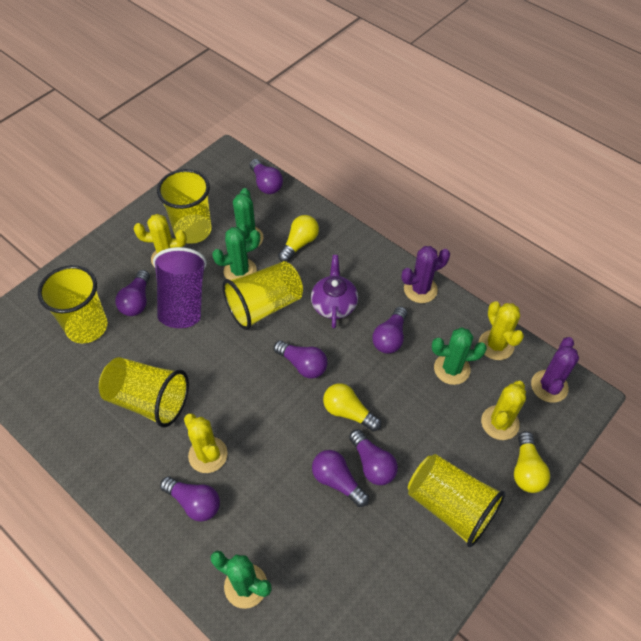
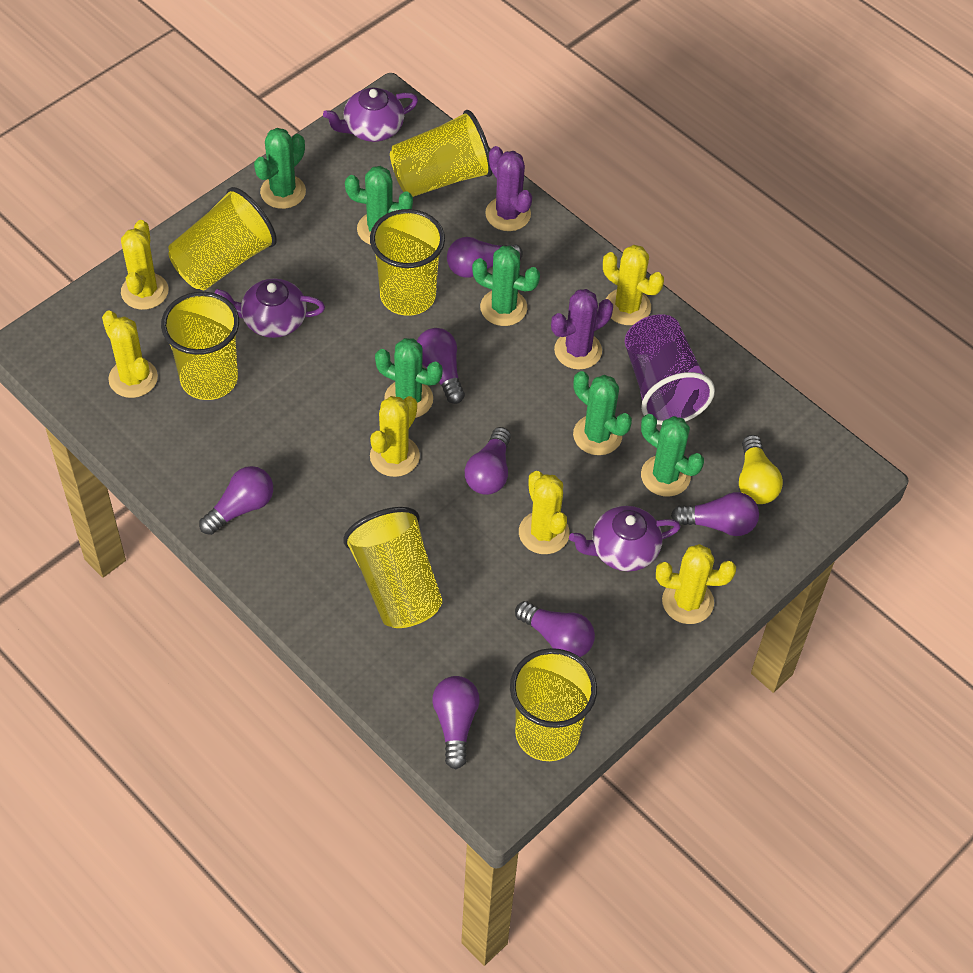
green cactus: 4 -> 6
purple teapot: 1 -> 3
yellow cactus: 4 -> 6
yellow cup: 5 -> 6
yellow light bulb: 3 -> 1

